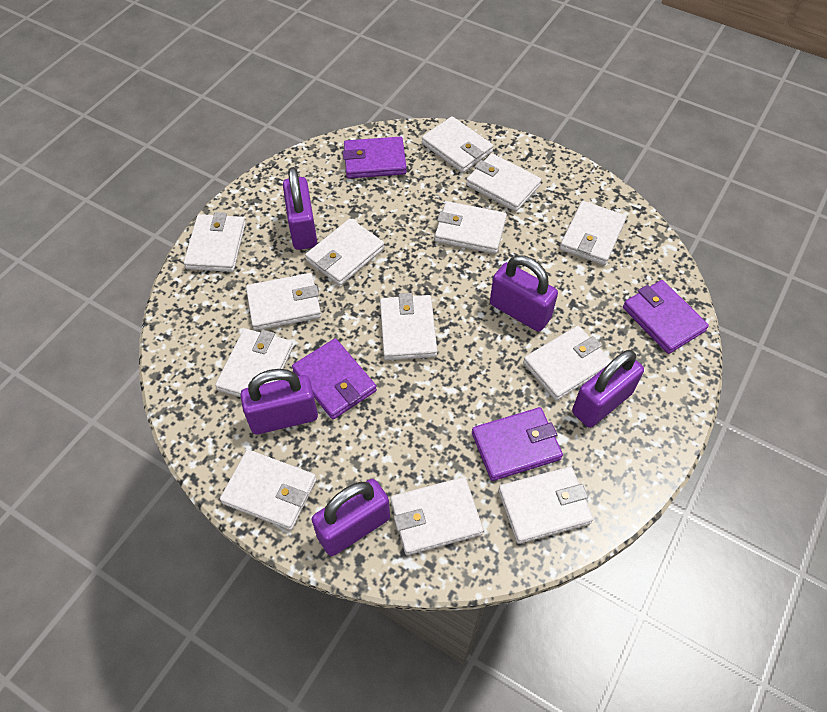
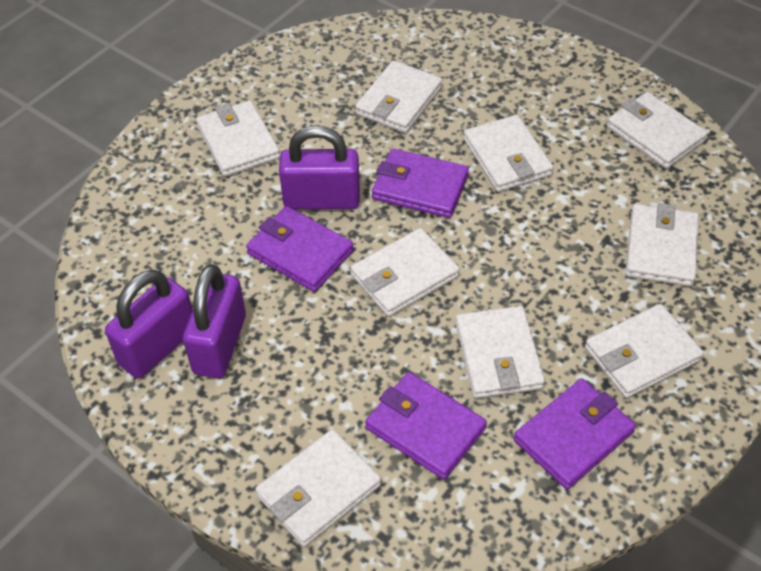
purple padlock: 5 -> 3
white wallet: 13 -> 9

